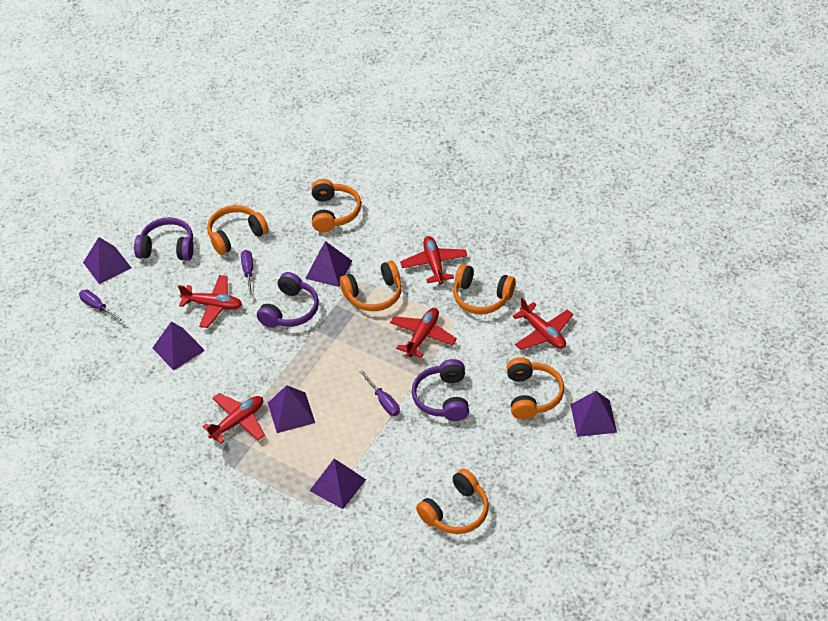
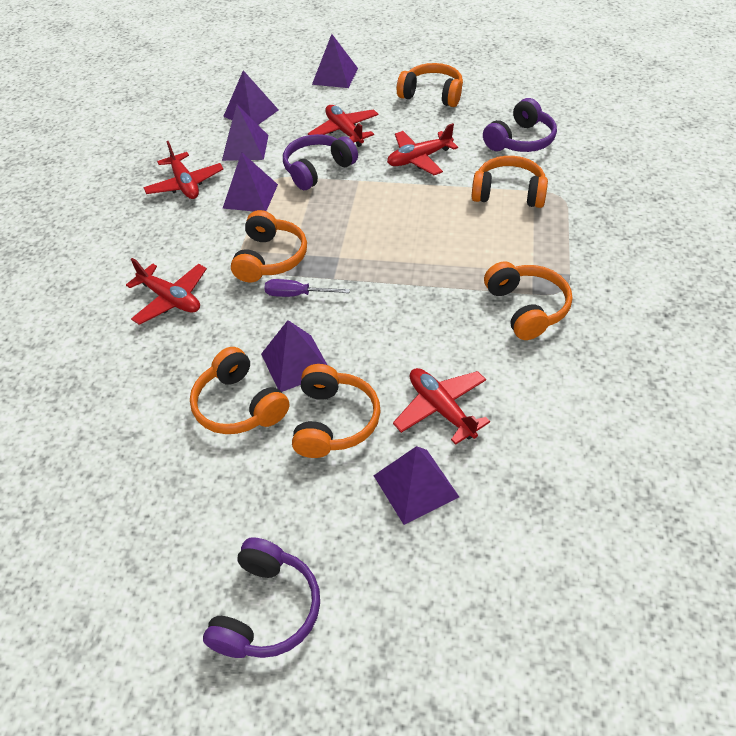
purple screwdriver: 3 -> 1

